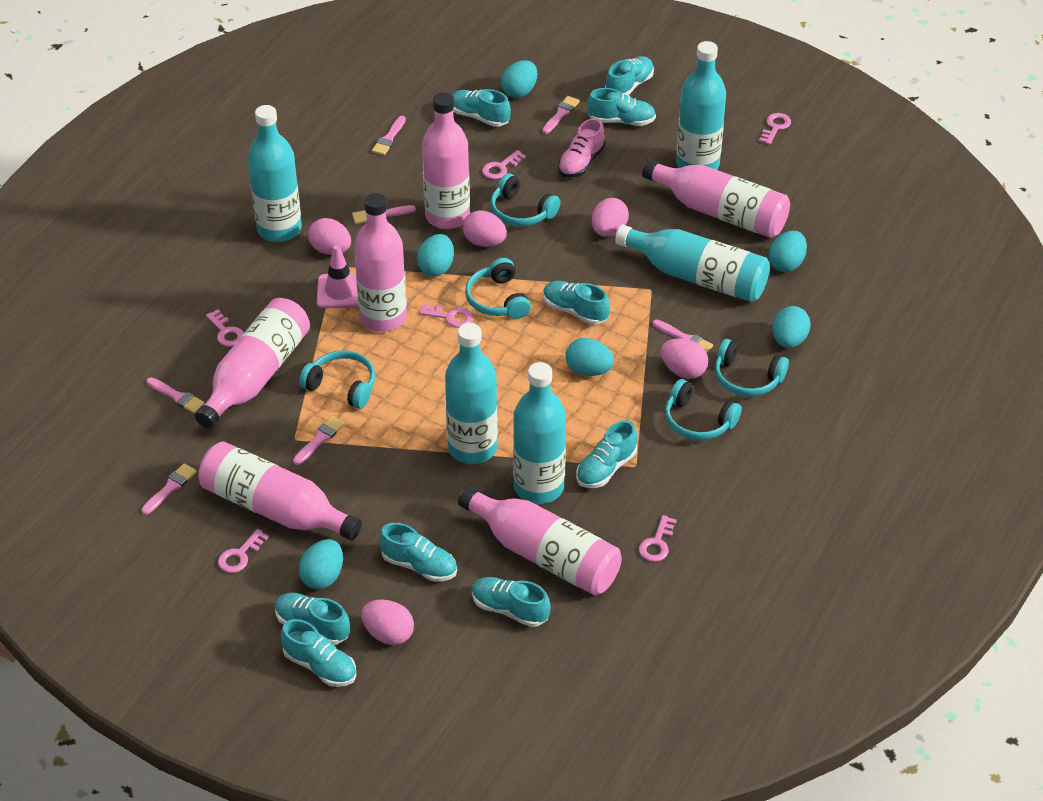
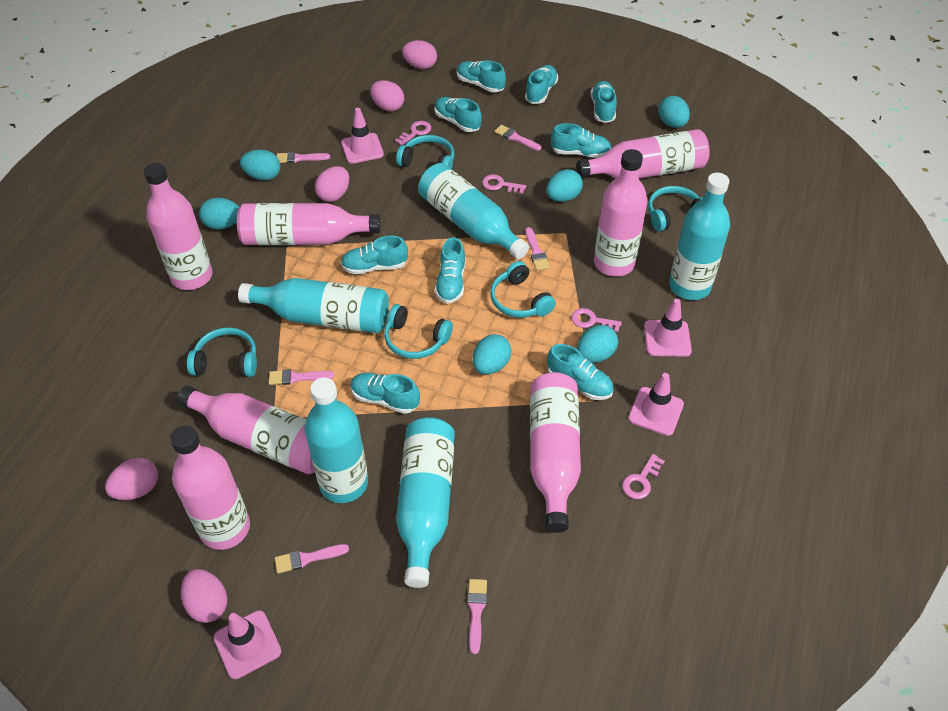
pink bottle: 6 -> 7
pink brush: 7 -> 6
pink key: 6 -> 4
pink shoe: 1 -> 0
pink traffic cone: 1 -> 4

